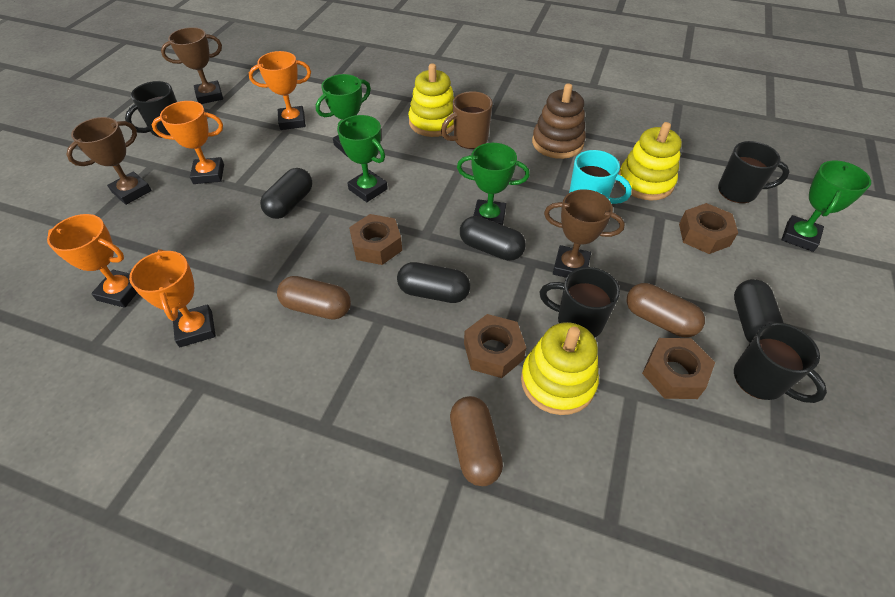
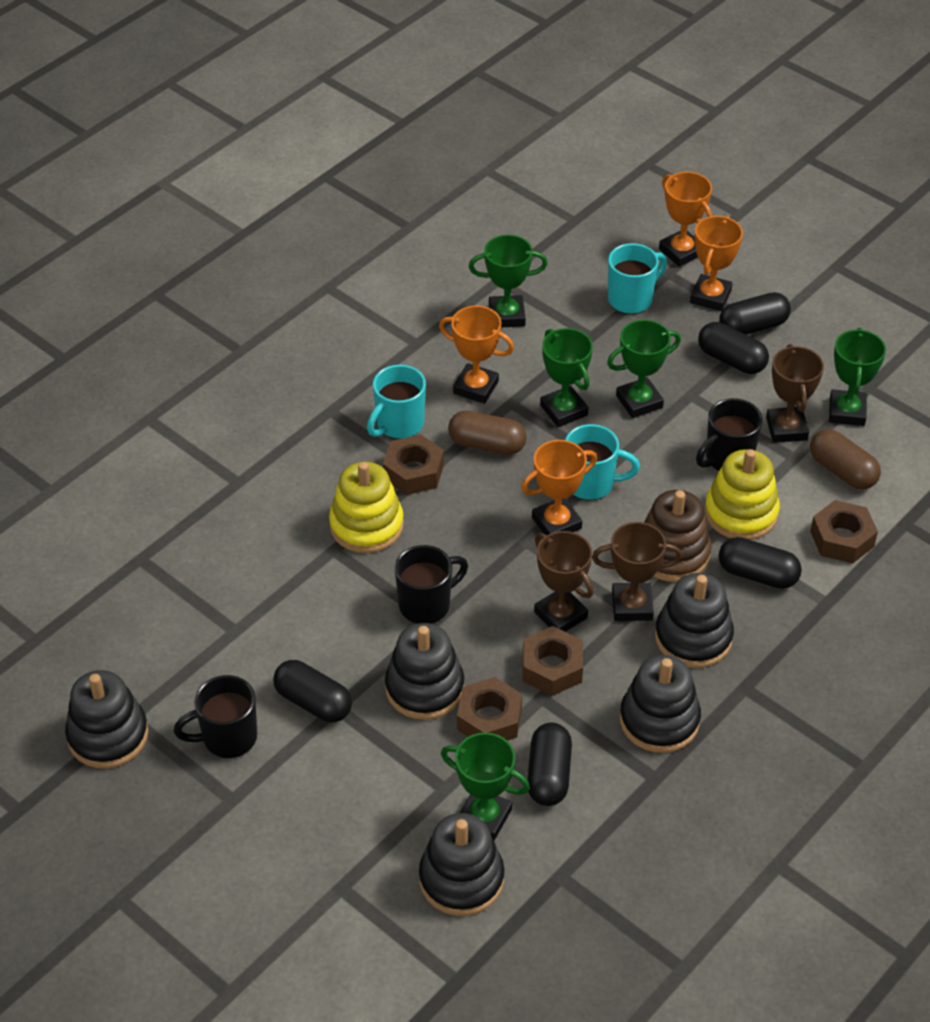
black capsule: 4 -> 5
black mug: 4 -> 3
black stacking toy: 0 -> 5
brown capsule: 3 -> 2
brown mug: 1 -> 0
green trophy: 4 -> 5
turquoise mug: 1 -> 3
yellow stacking toy: 3 -> 2

